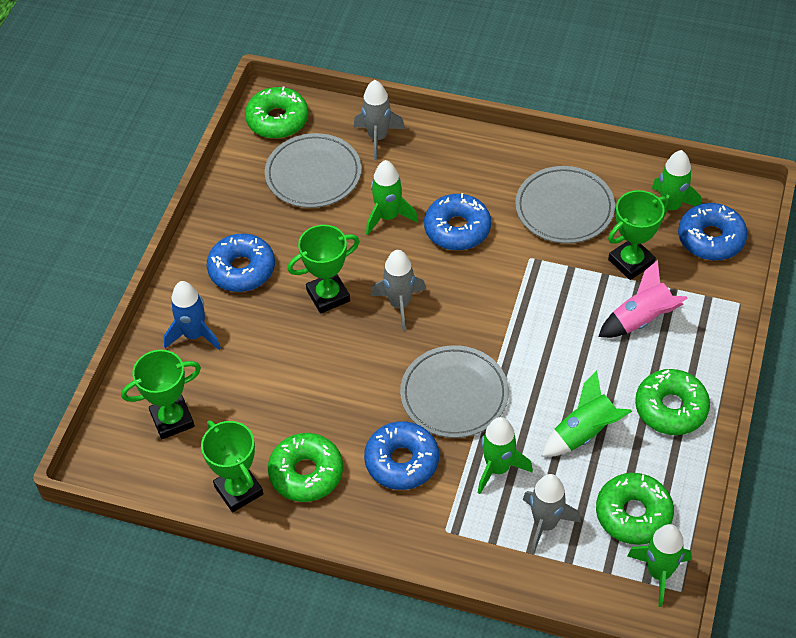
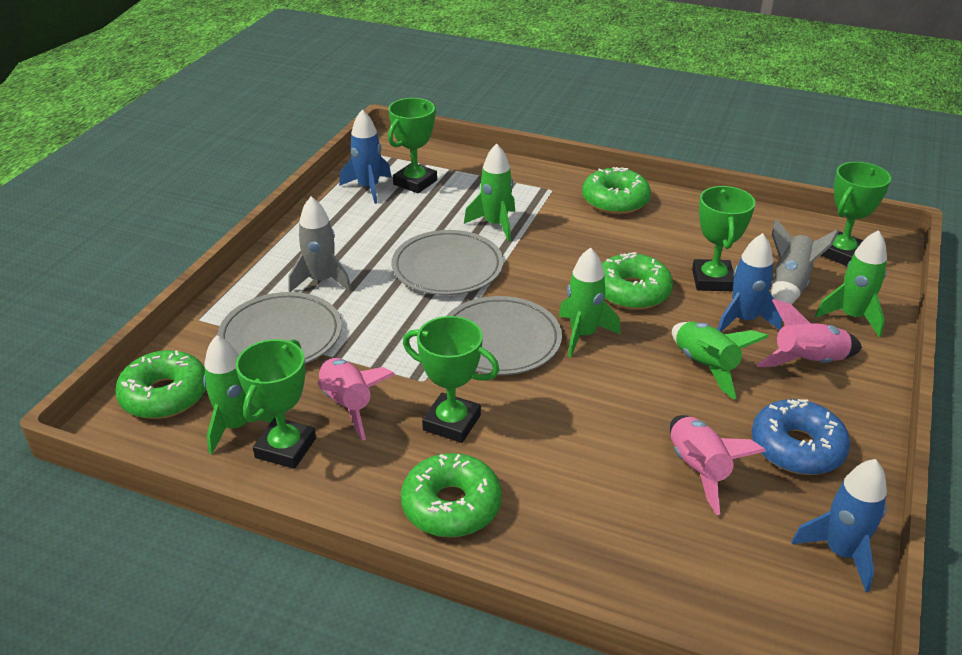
blue donut: 4 -> 1
blue rocket: 1 -> 3
green trophy: 4 -> 5
grey rocket: 3 -> 2
pink rocket: 1 -> 3

